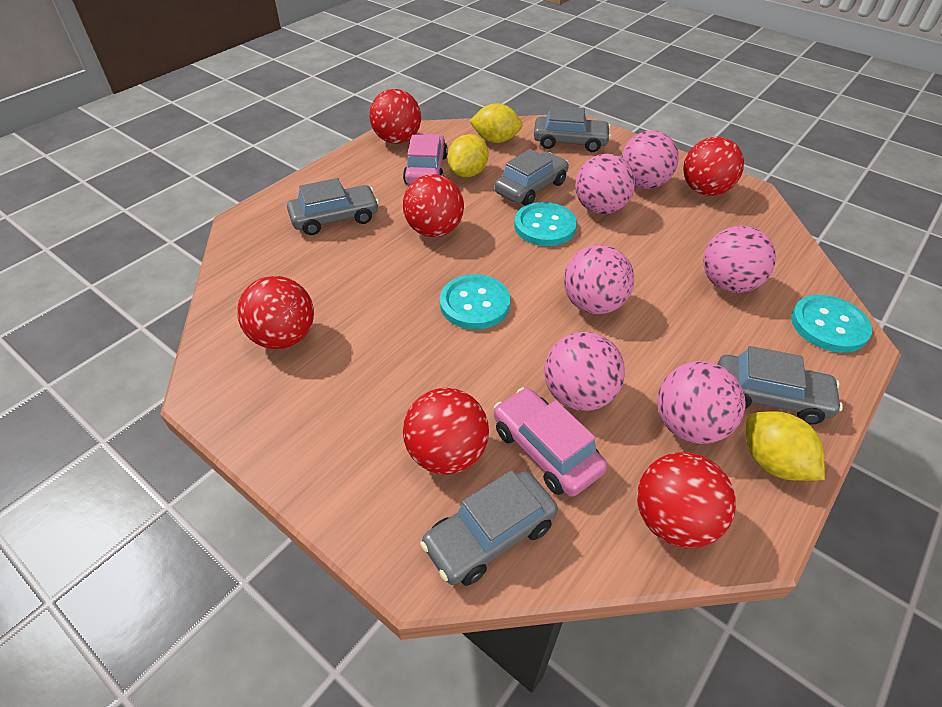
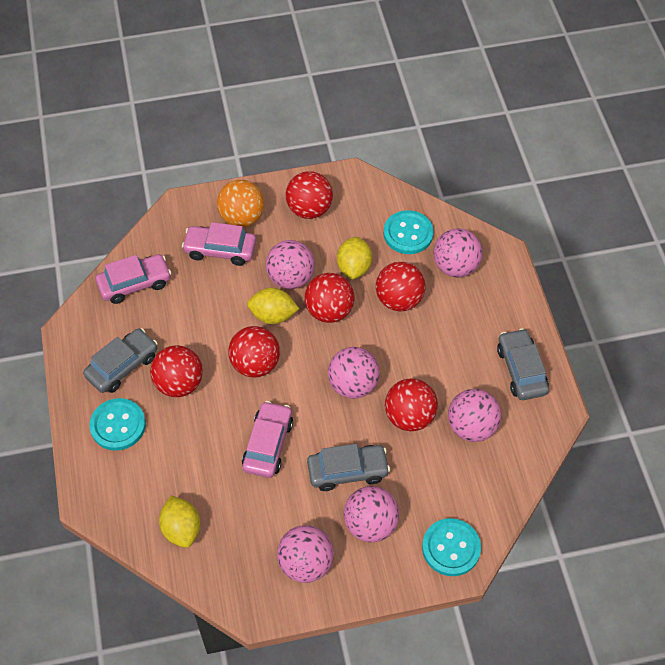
grey car: 5 -> 3
orange ball: 0 -> 1
pink car: 2 -> 3

